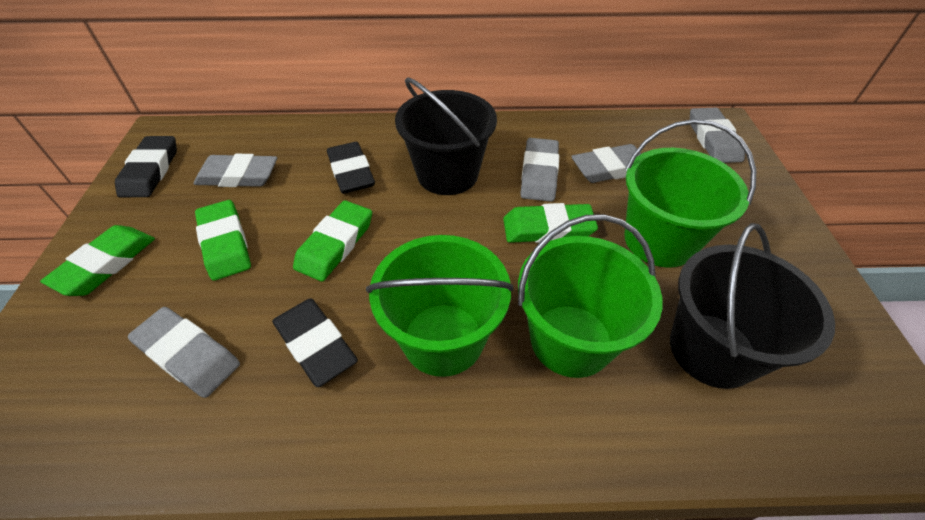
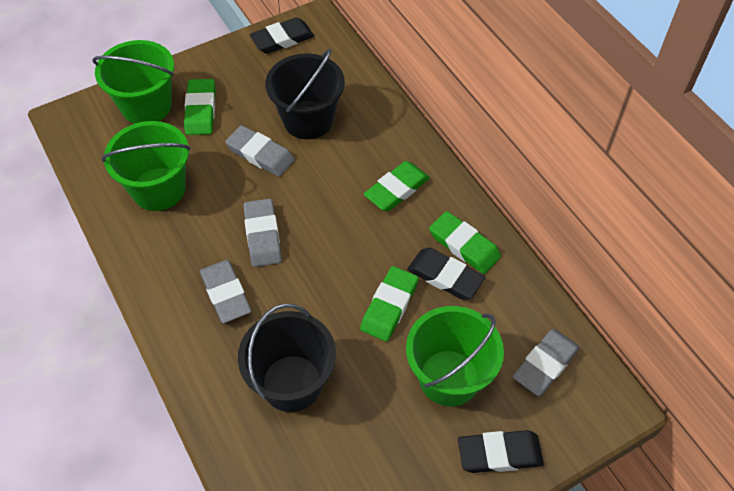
grey eraser: 5 -> 4

